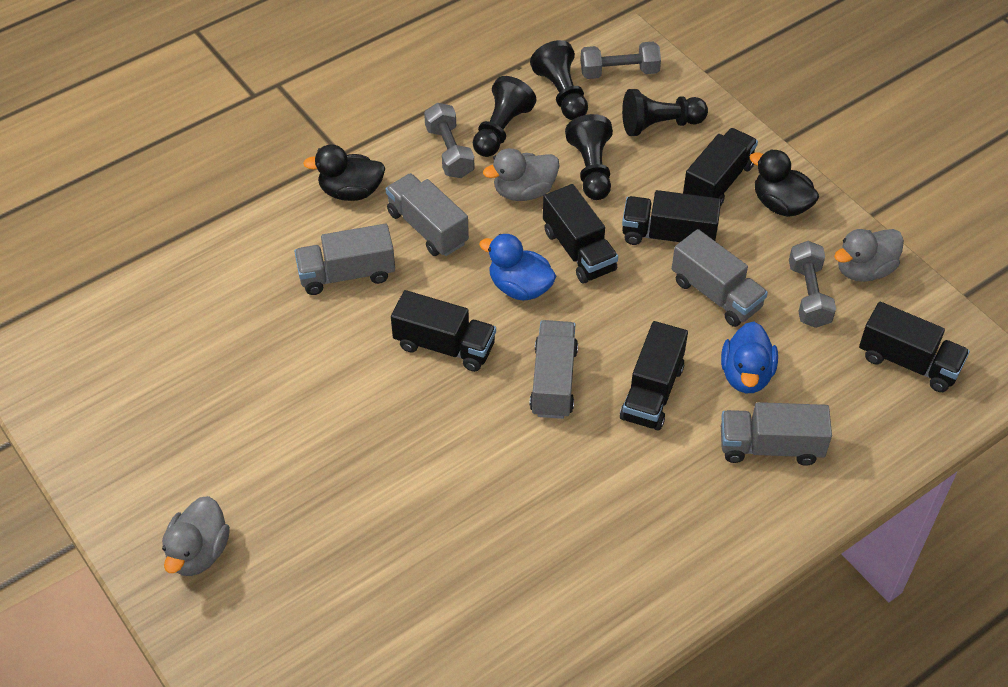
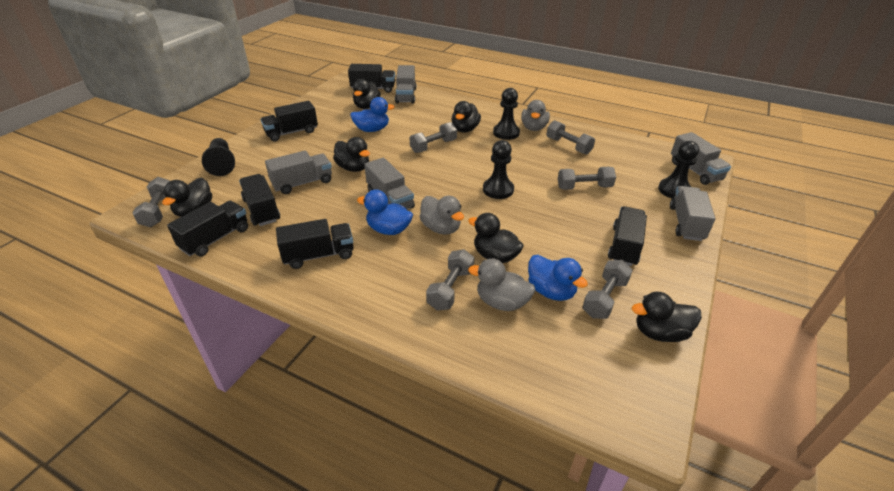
black duck: 2 -> 6
blue duck: 2 -> 3
grey dumbbell: 3 -> 6

